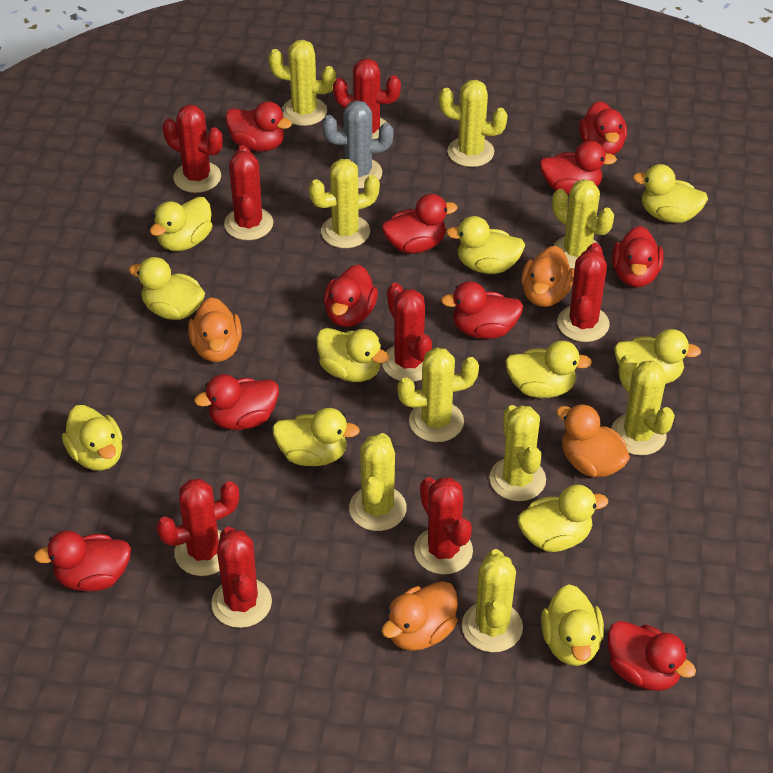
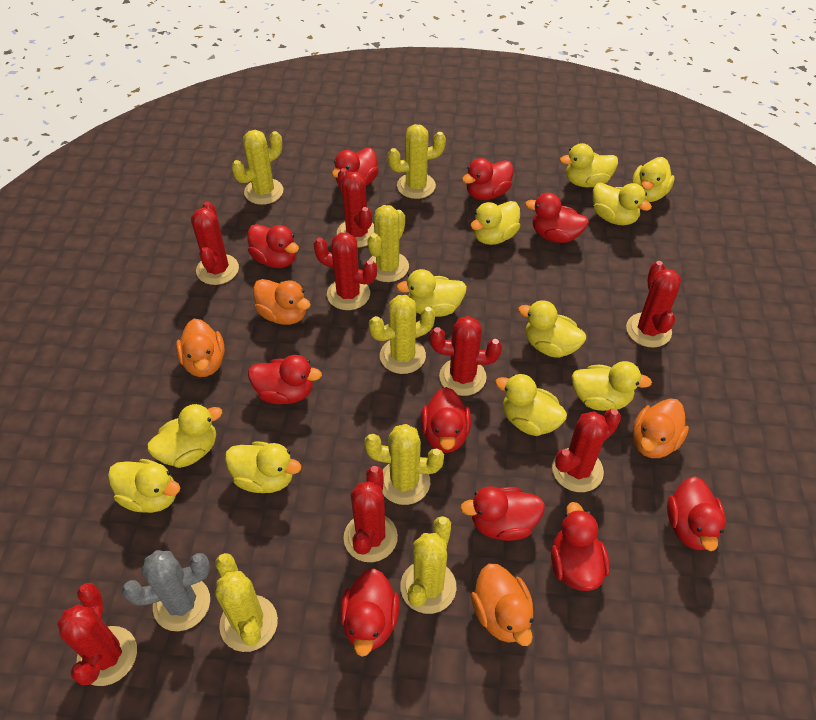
yellow cactus: 9 -> 7

